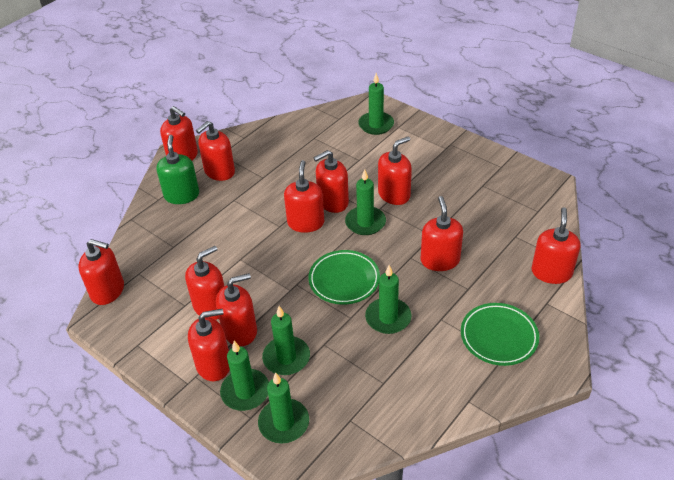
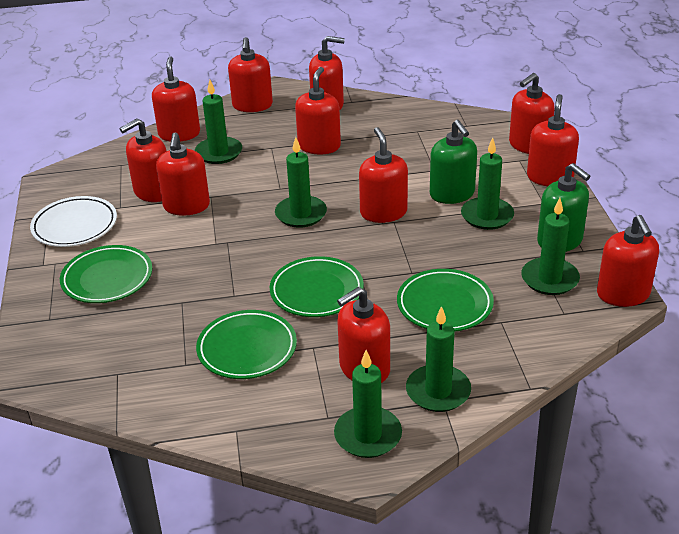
green plate: 2 -> 4
green soap dispenser: 1 -> 2
white plate: 0 -> 1

